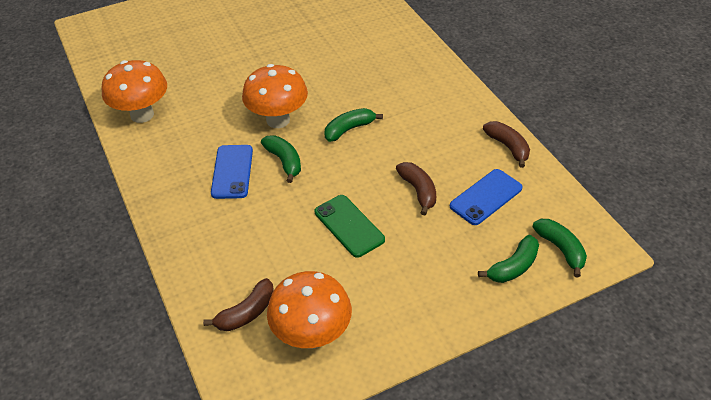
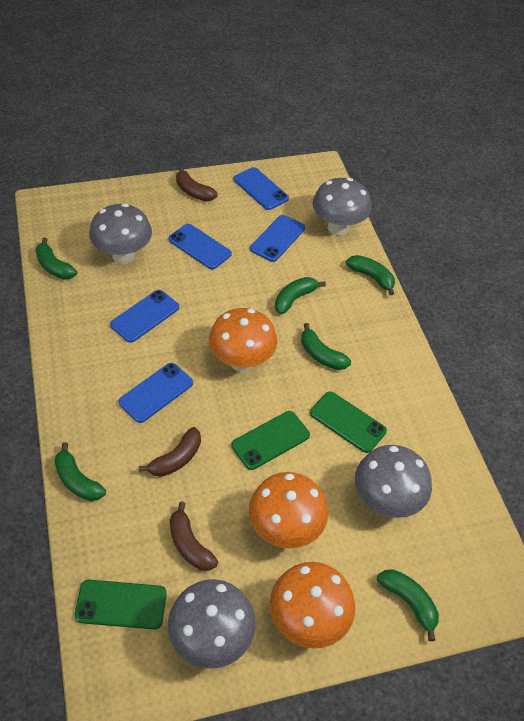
blue phone: 2 -> 5
green banana: 4 -> 6
green phone: 1 -> 3
grey mushroom: 0 -> 4

